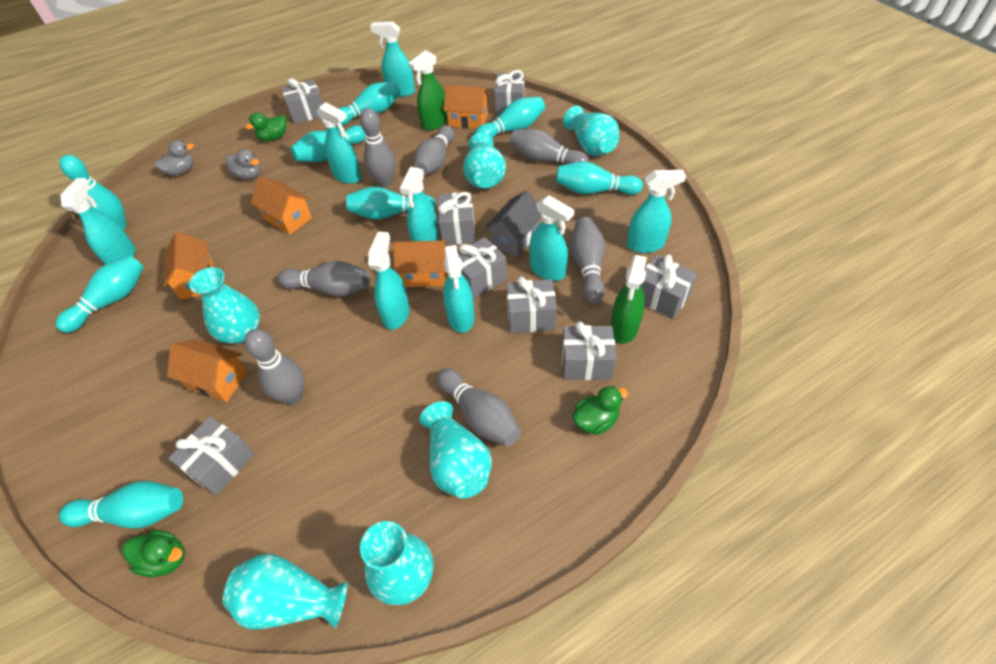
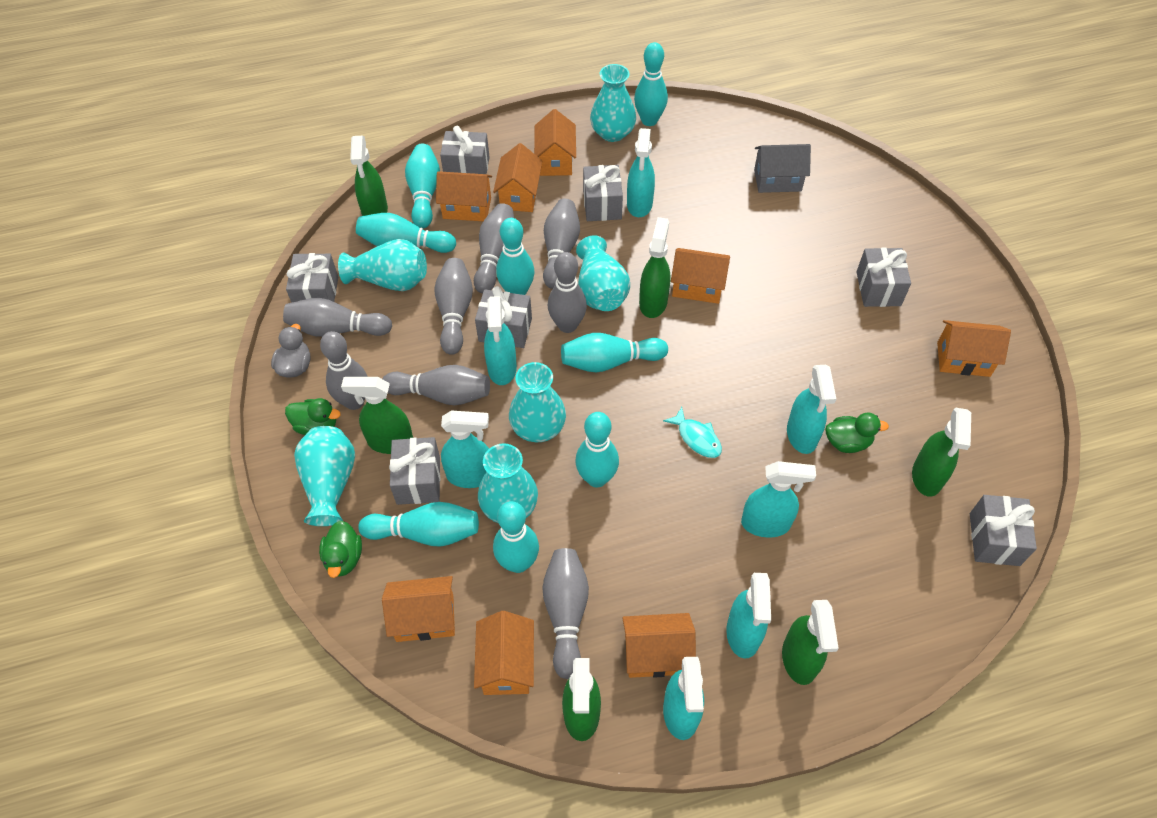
green spray bottle: 2 -> 6
grey bowling pin: 7 -> 8
grey duck: 2 -> 1
grey gift: 8 -> 7
orange house: 5 -> 8
turquoise fish: 0 -> 1
turquoise spray bottle: 8 -> 7

